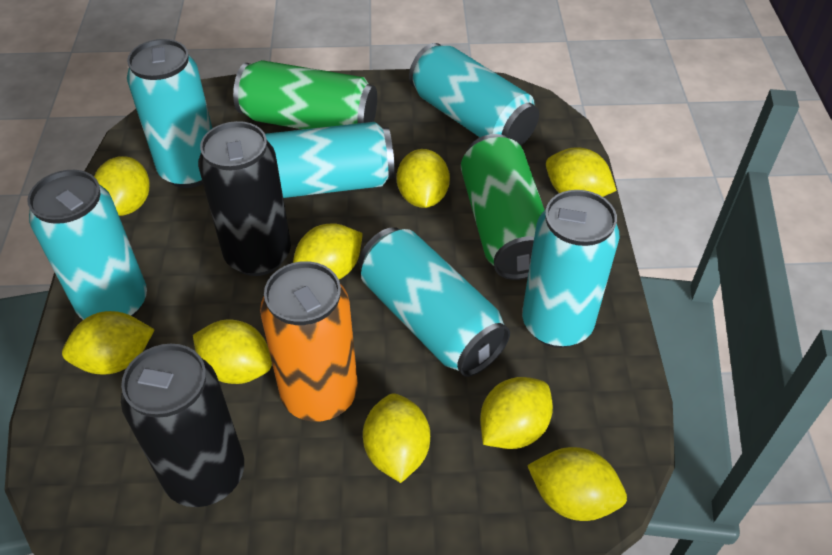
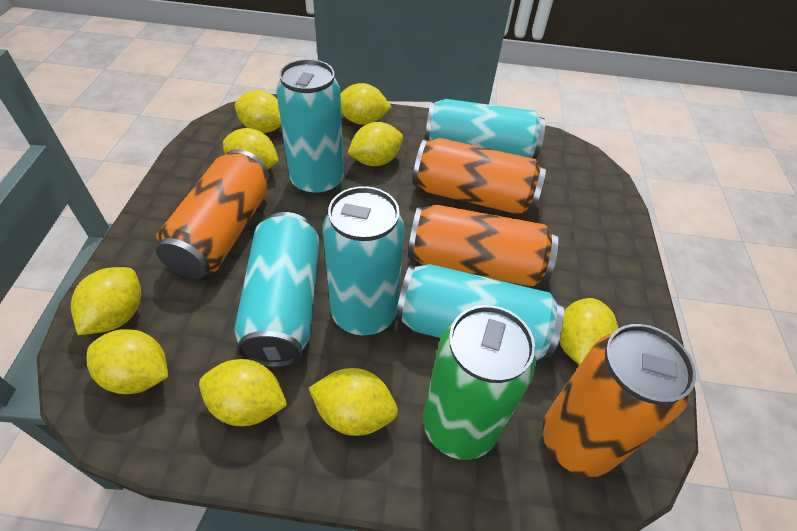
black can: 2 -> 0
green can: 2 -> 1
orange can: 1 -> 4
turquoise can: 6 -> 5

